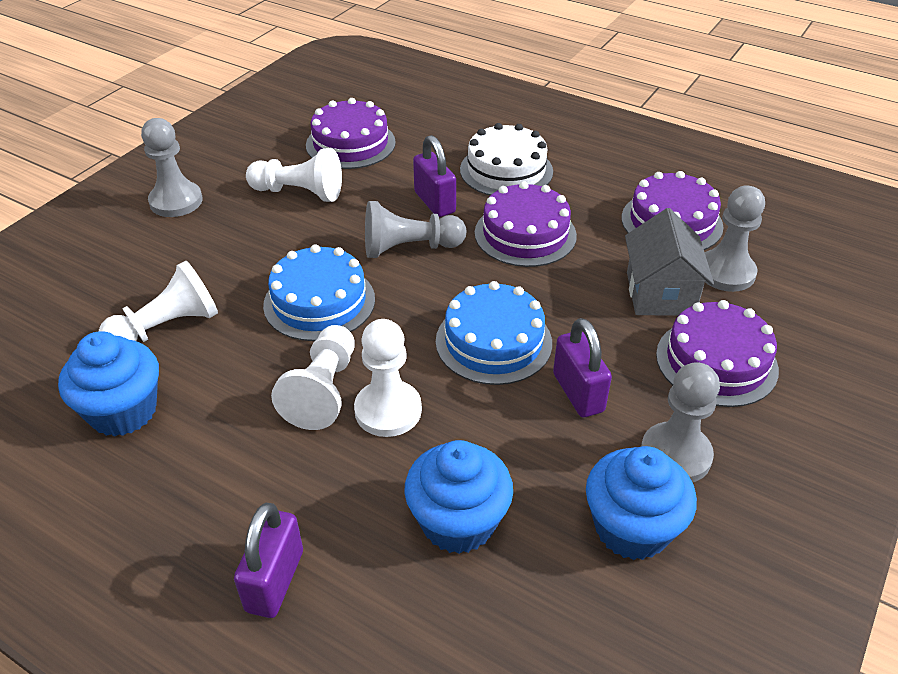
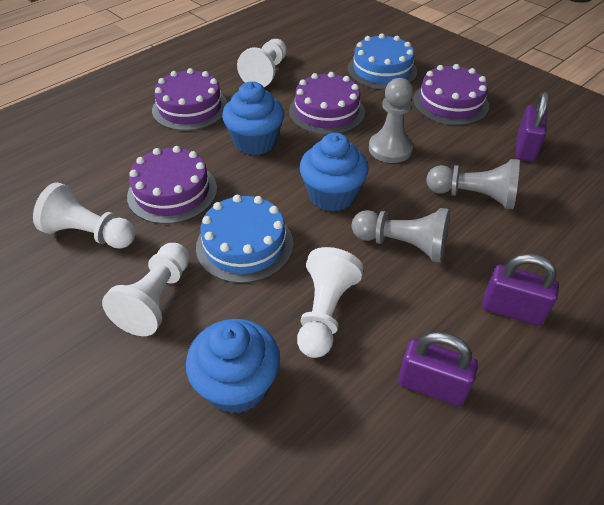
grey house: 1 -> 0
grey pawn: 4 -> 3
white cake: 1 -> 0

